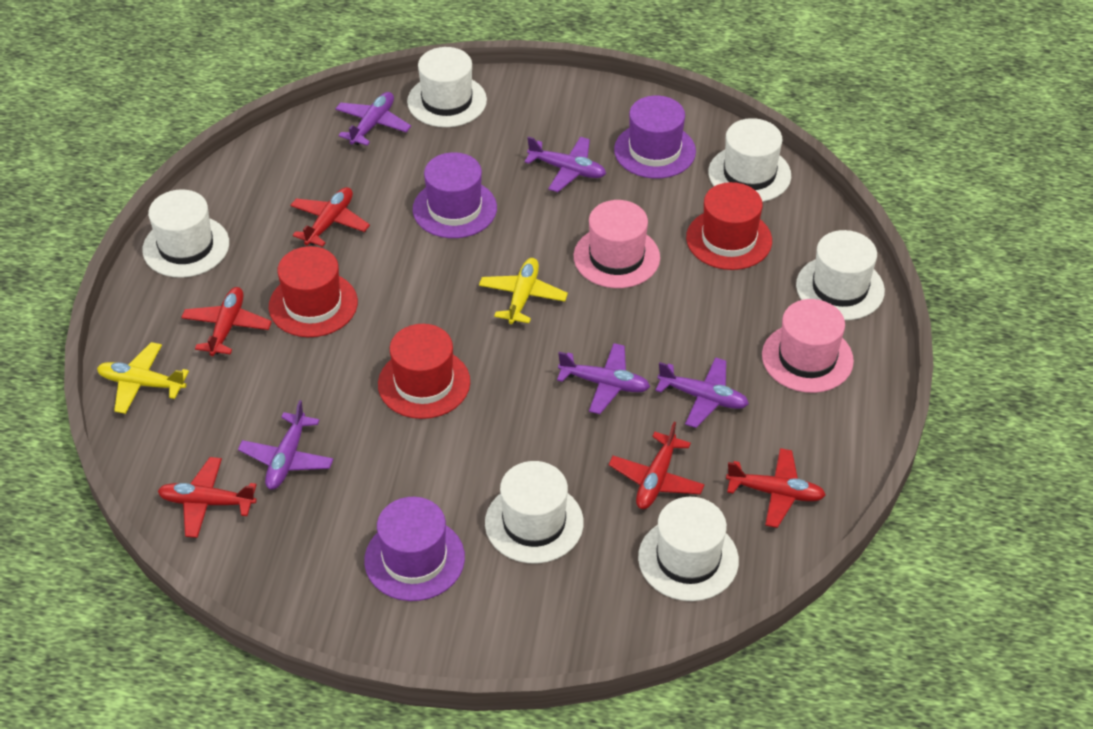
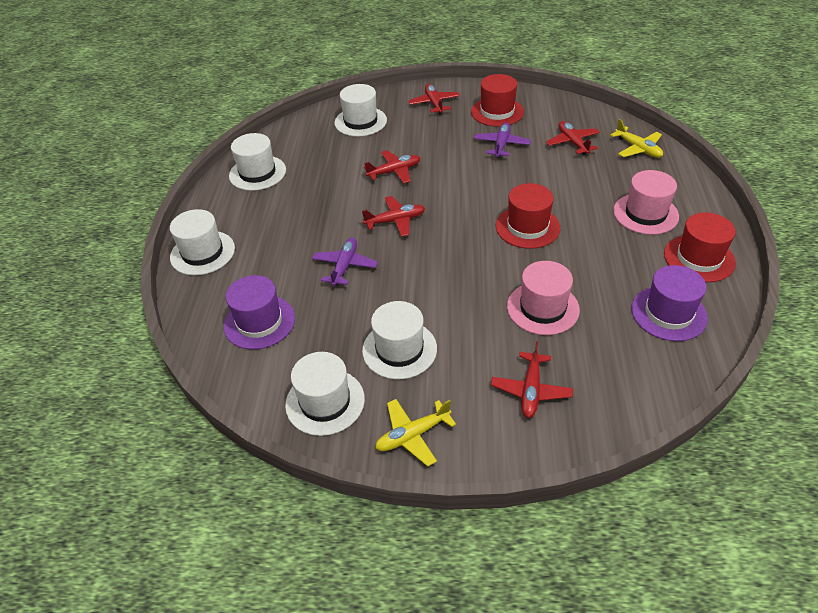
purple hat: 3 -> 2
purple plane: 5 -> 2
white hat: 6 -> 5

